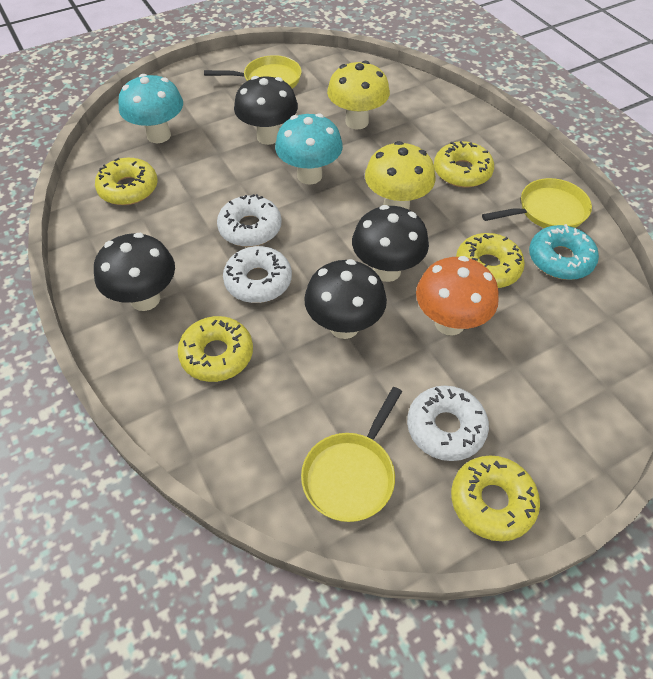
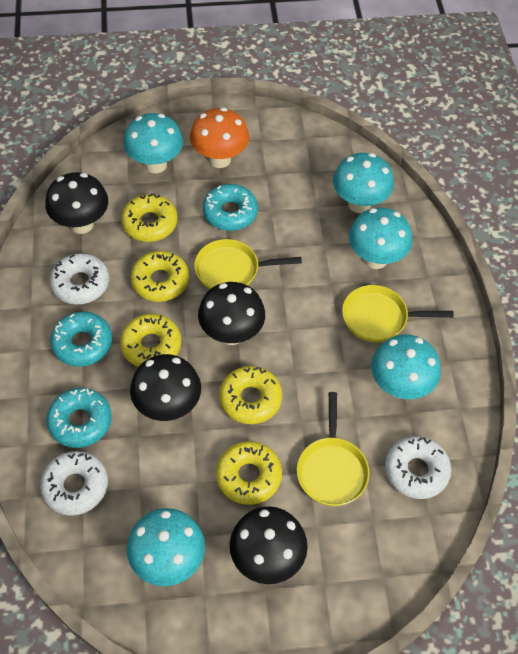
turquoise donut: 1 -> 3
turquoise mushroom: 2 -> 5
yellow mushroom: 2 -> 0

